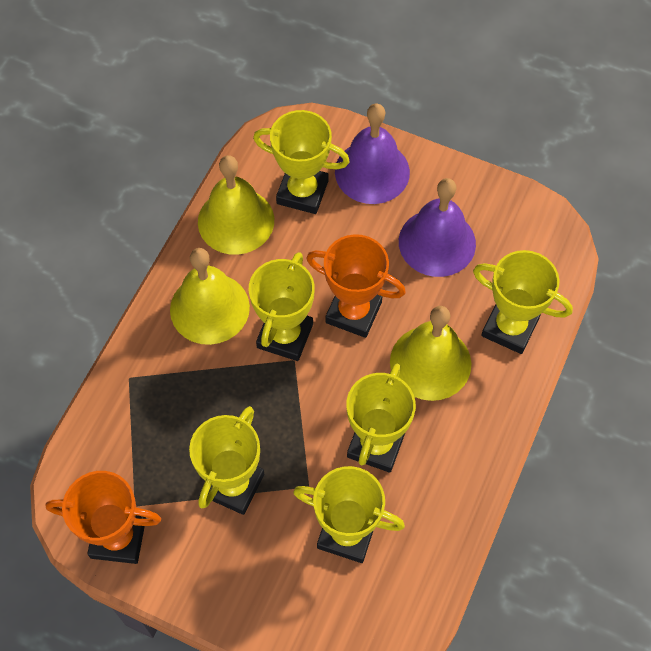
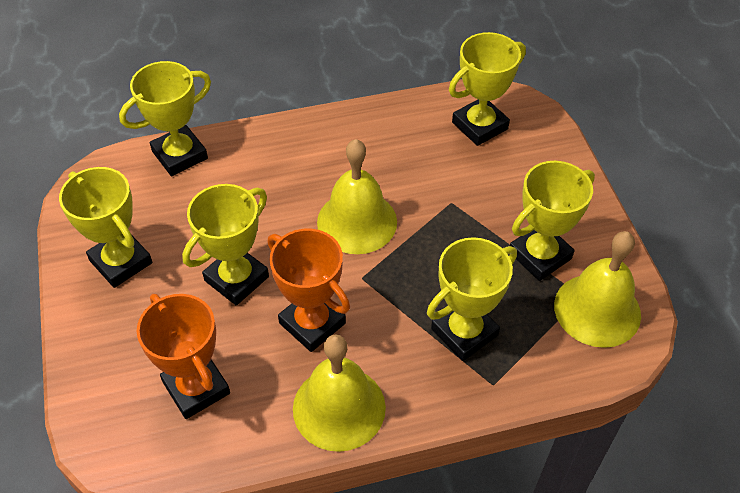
purple bell: 2 -> 0

